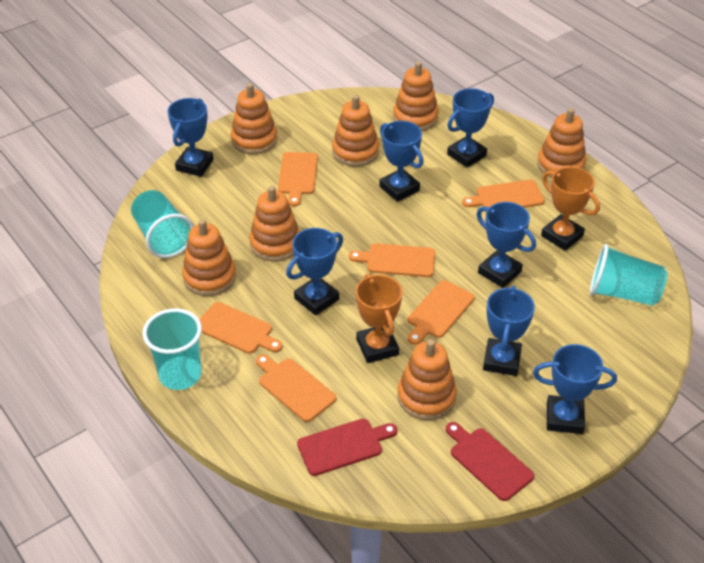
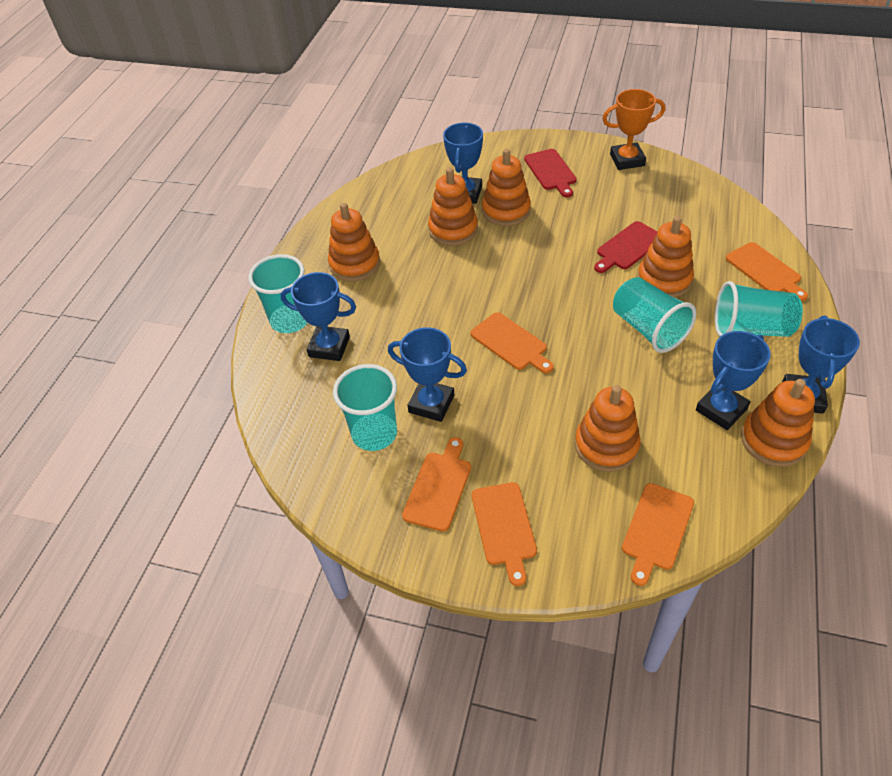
blue trophy: 7 -> 5
orange cutting board: 6 -> 5
orange stacking toy: 7 -> 6
orange trophy: 2 -> 1
turquoise cup: 3 -> 4

